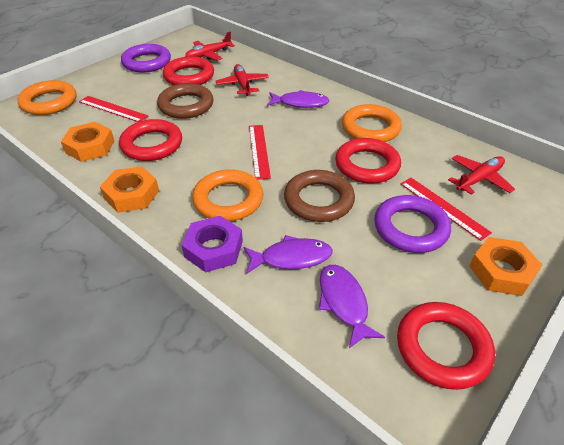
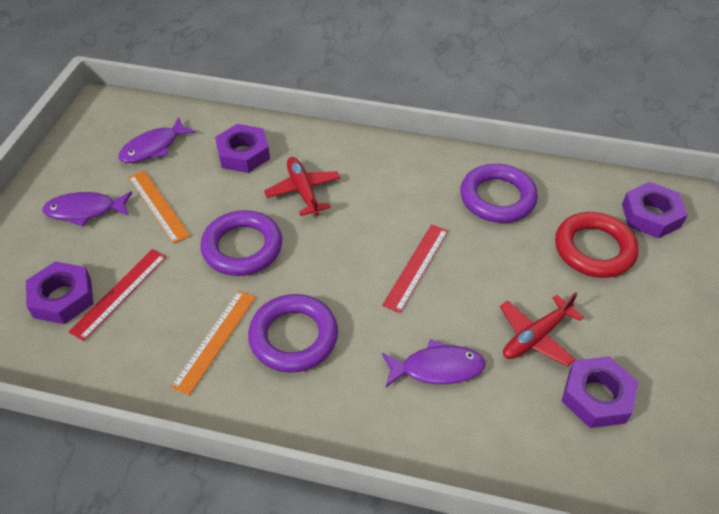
brown ring: 2 -> 0
orange nut: 3 -> 0
orange ring: 3 -> 0
orange ruler: 0 -> 2
purple nut: 1 -> 4
purple ring: 2 -> 3
red plane: 3 -> 2
red ring: 4 -> 1
red ruler: 3 -> 2

